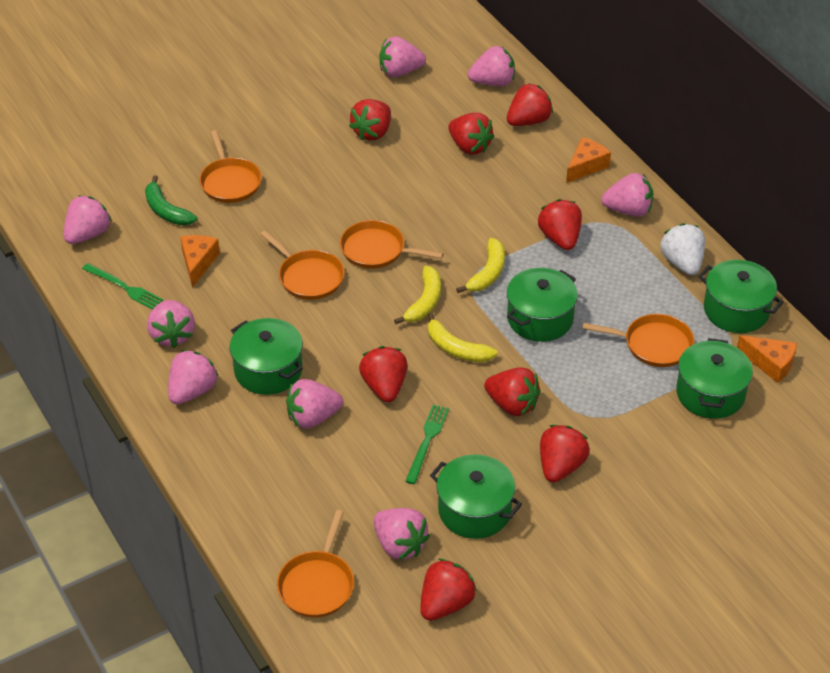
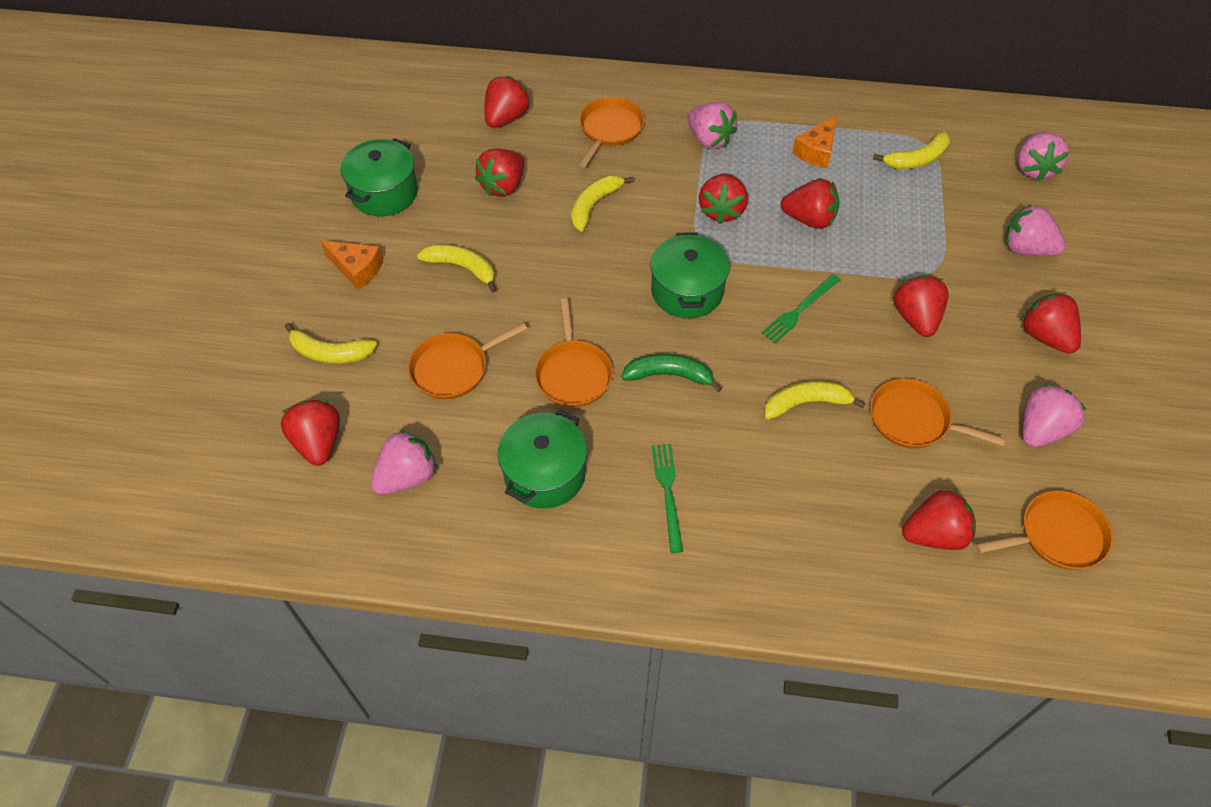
green pot: 5 -> 3
orange cheese: 3 -> 2
pink strawberry: 8 -> 5
white strawberry: 1 -> 0
yellow banana: 3 -> 5

